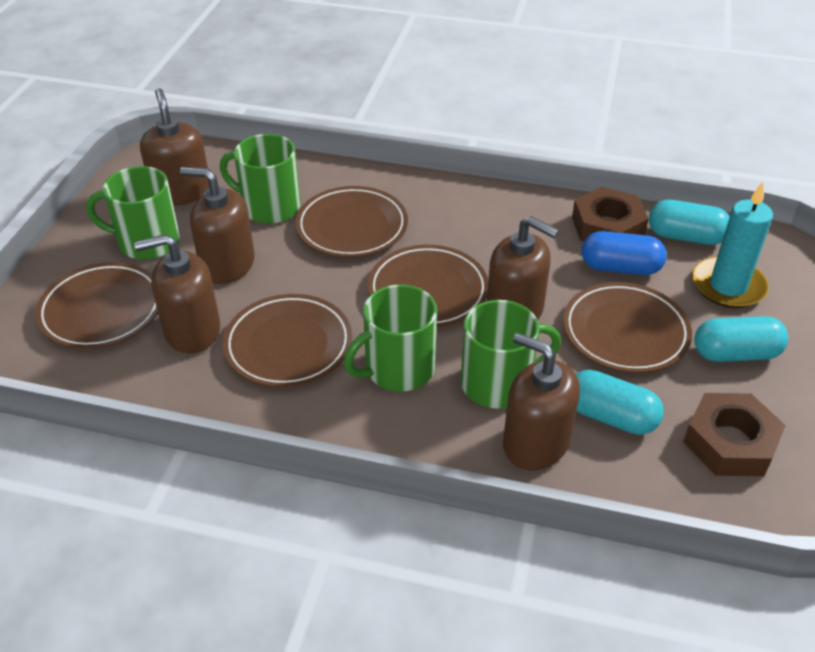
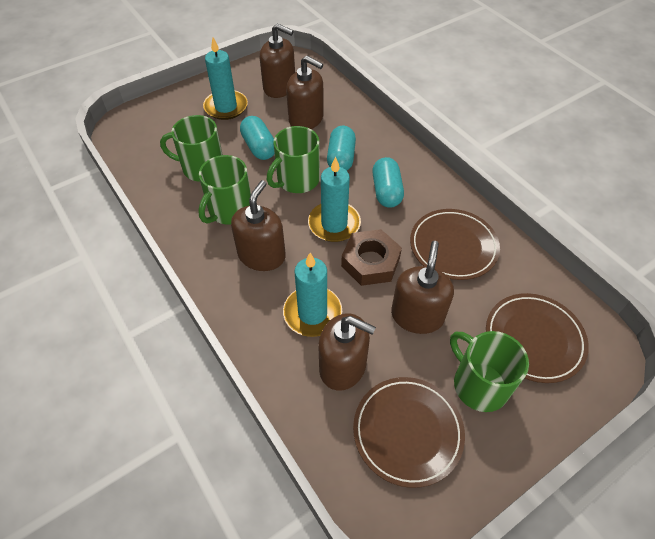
blue capsule: 1 -> 0
brown nut: 2 -> 1
brown plate: 5 -> 3
turquoise candle: 1 -> 3

